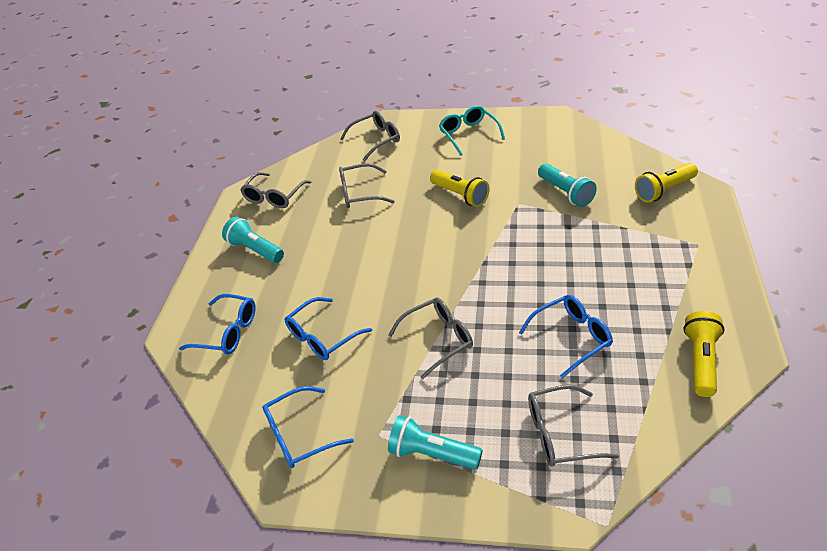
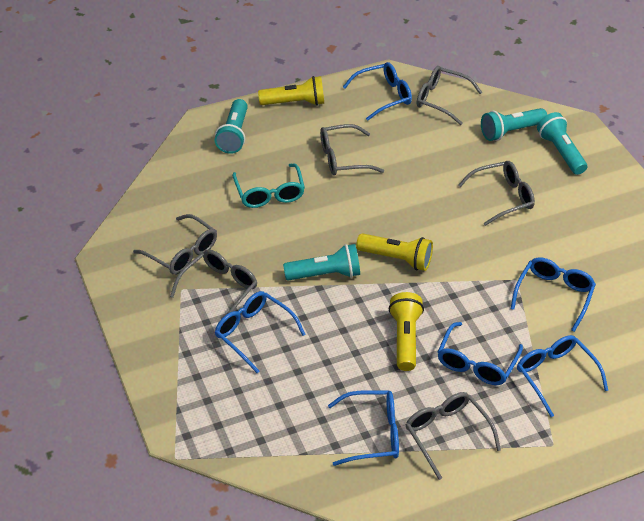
blue glasses: 4 -> 6
grey glasses: 5 -> 6
turquoise flashlight: 3 -> 4

